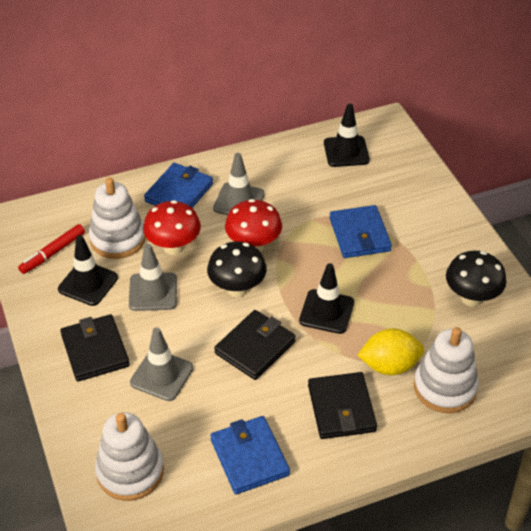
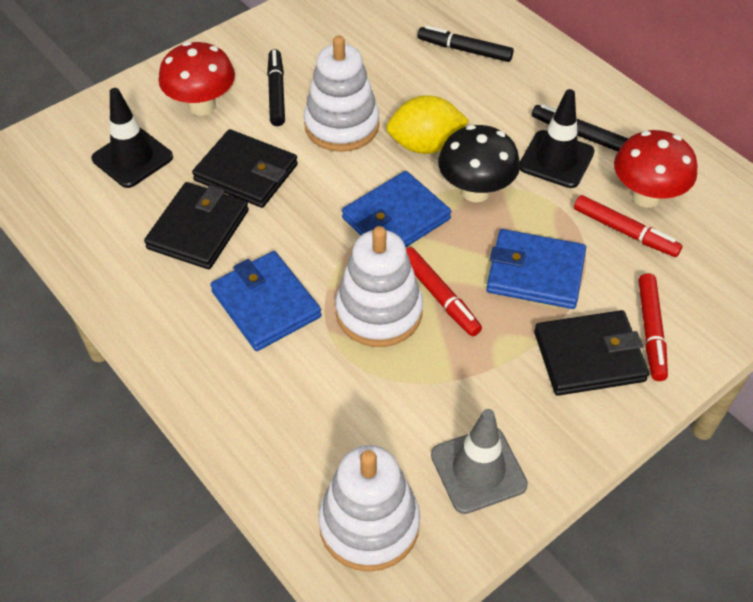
black marker: 0 -> 3
black mushroom: 2 -> 1
black traffic cone: 3 -> 2
grey traffic cone: 3 -> 1
red marker: 1 -> 3

